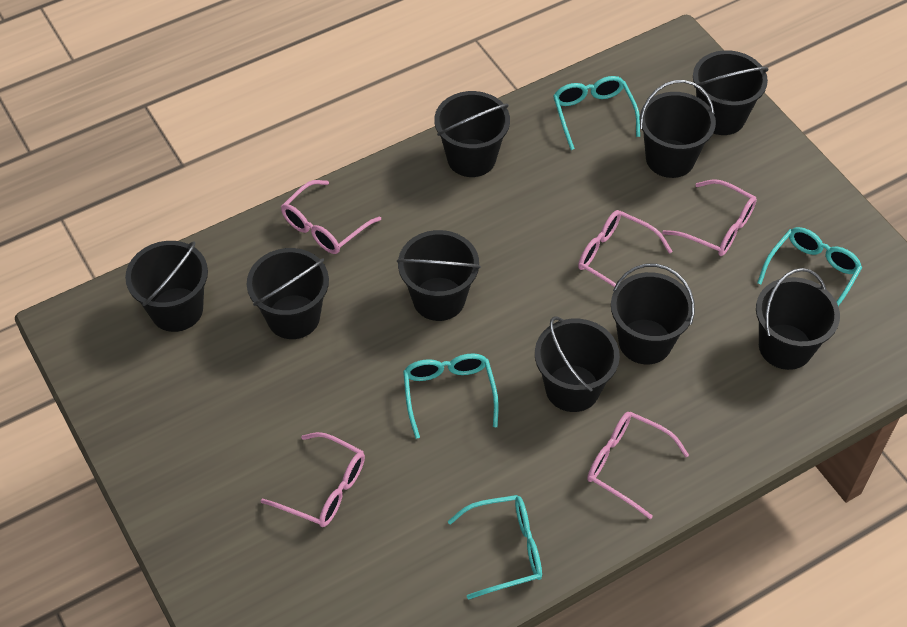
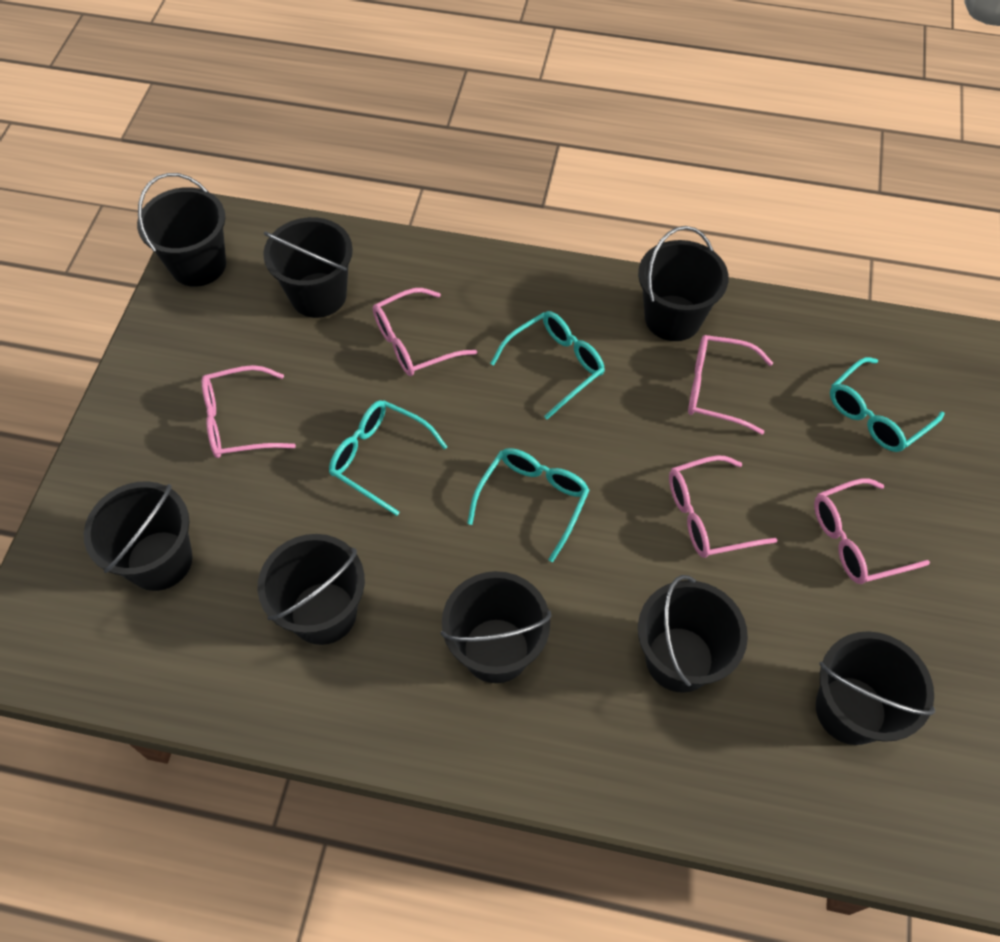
black bucket: 9 -> 8

